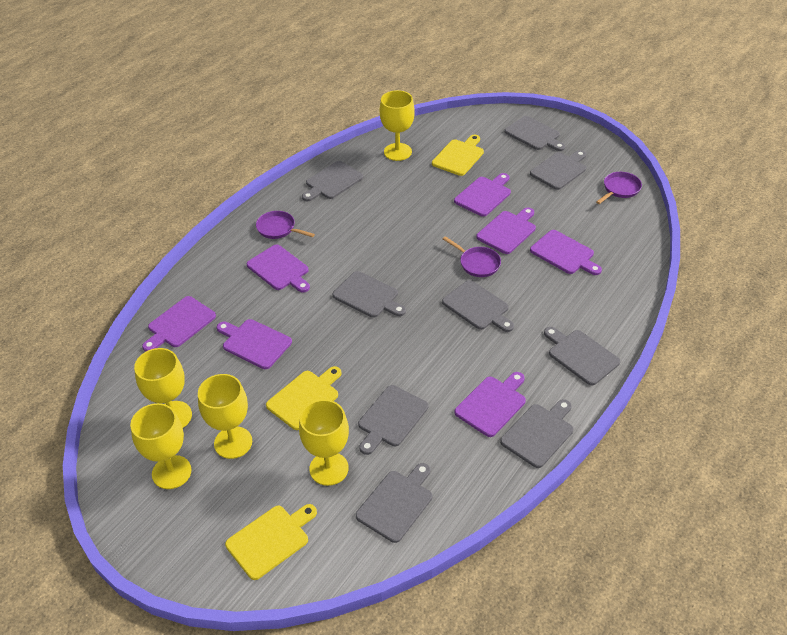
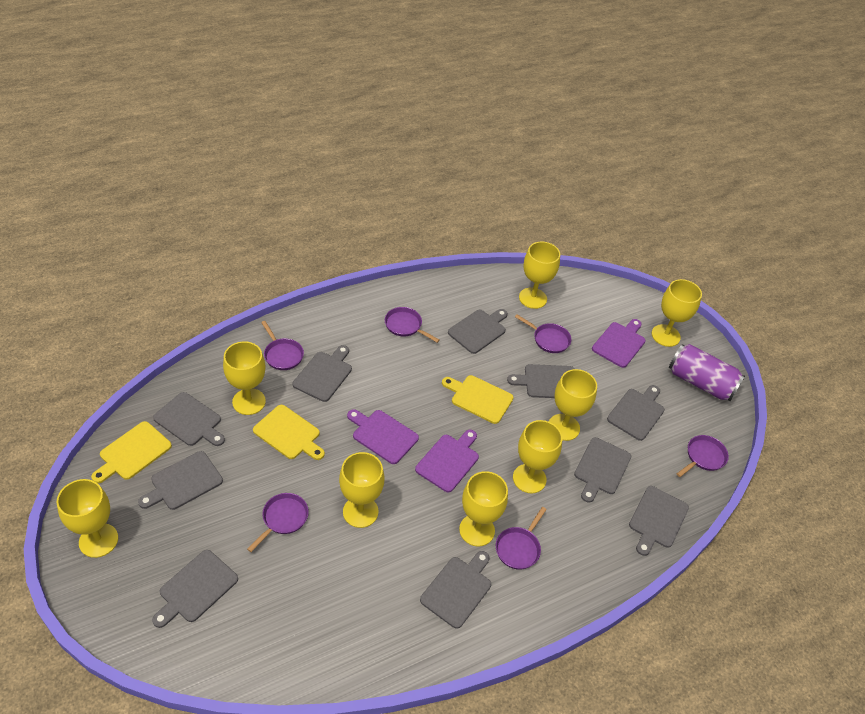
grey cutting board: 9 -> 10
purple can: 0 -> 1
purple cutting board: 7 -> 3
purple pan: 3 -> 6
yellow goblet: 5 -> 8

